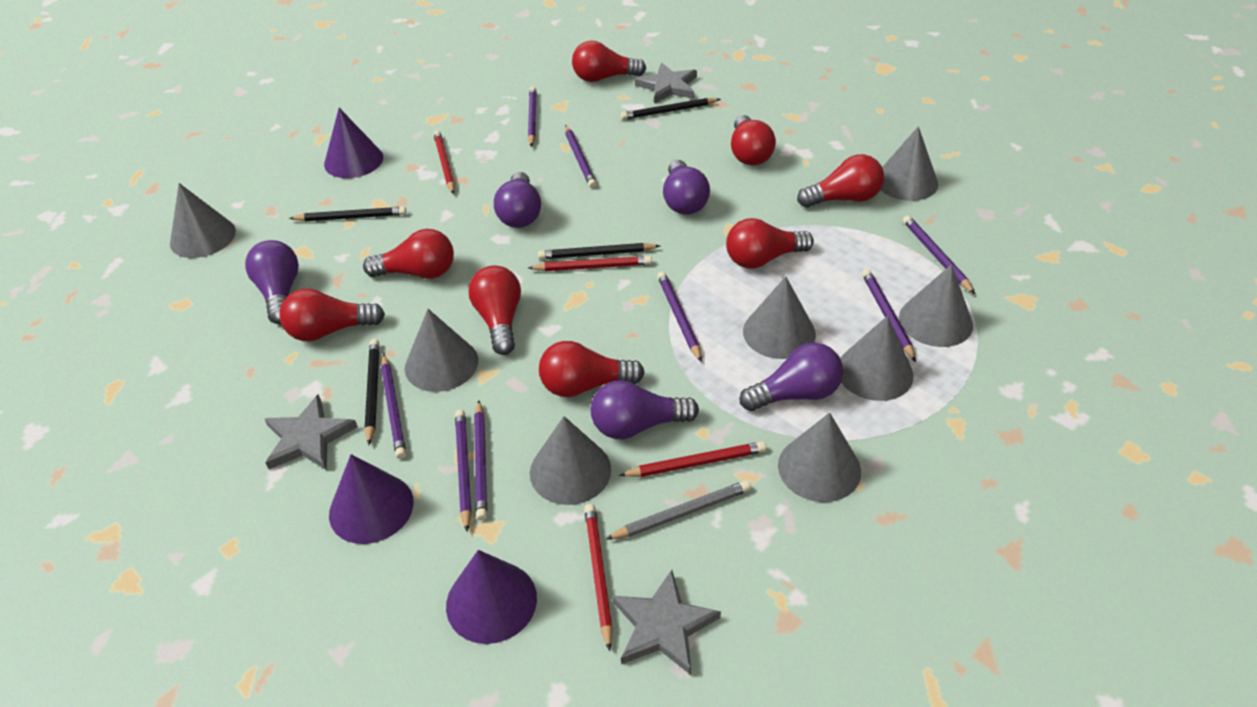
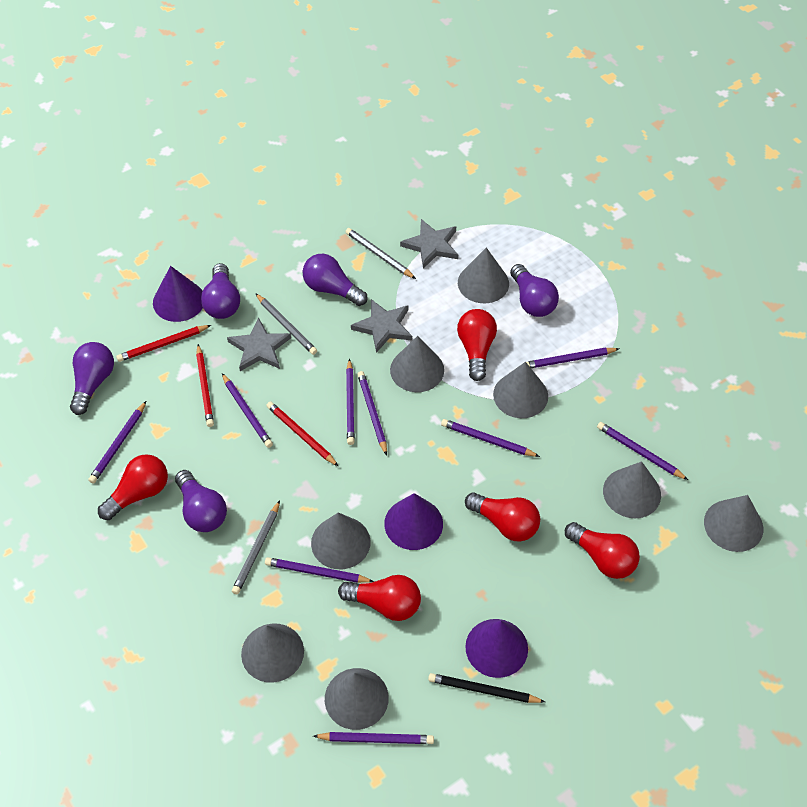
black pencil: 4 -> 1
grey pencil: 1 -> 3
purple pencil: 8 -> 9
red light bulb: 8 -> 5
red pencil: 4 -> 3

